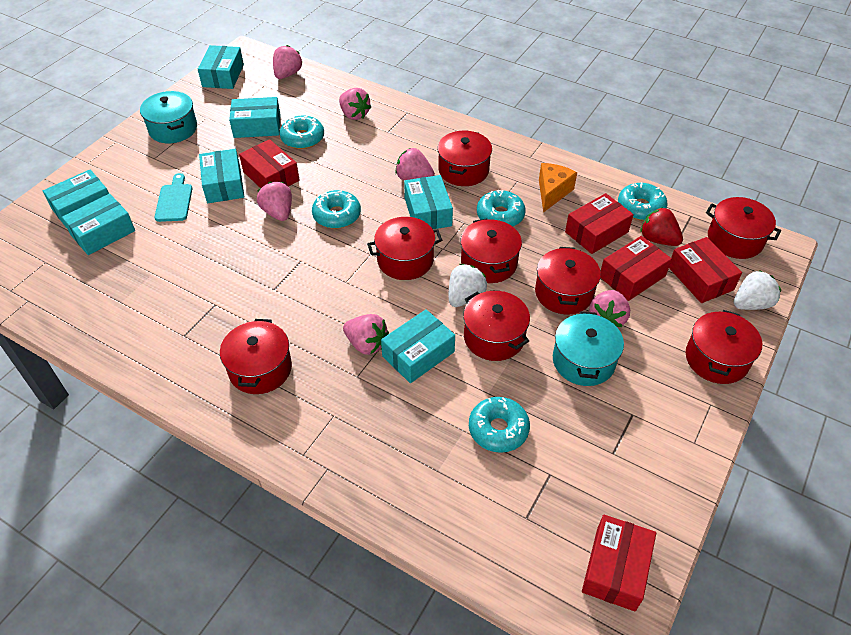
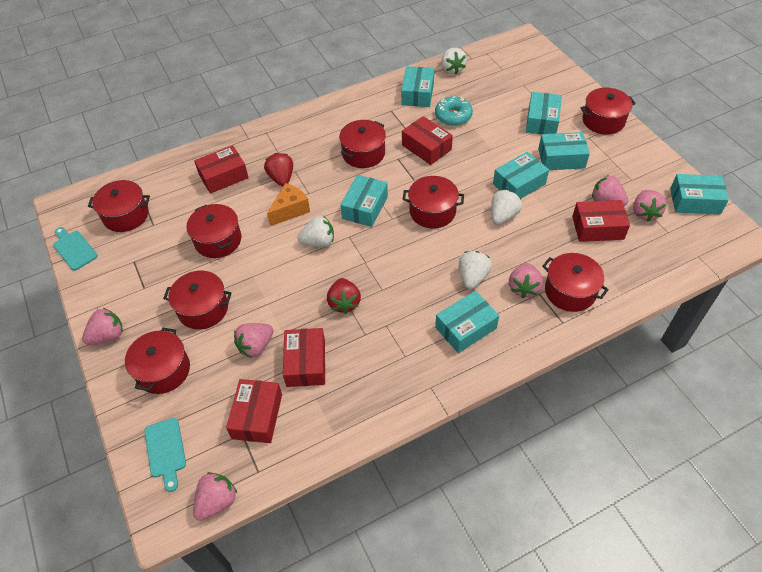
red strawberry: 1 -> 2
turquoise cutting board: 1 -> 2
turquoise donut: 5 -> 1
turquoise pot: 2 -> 0
white strawberry: 2 -> 4

